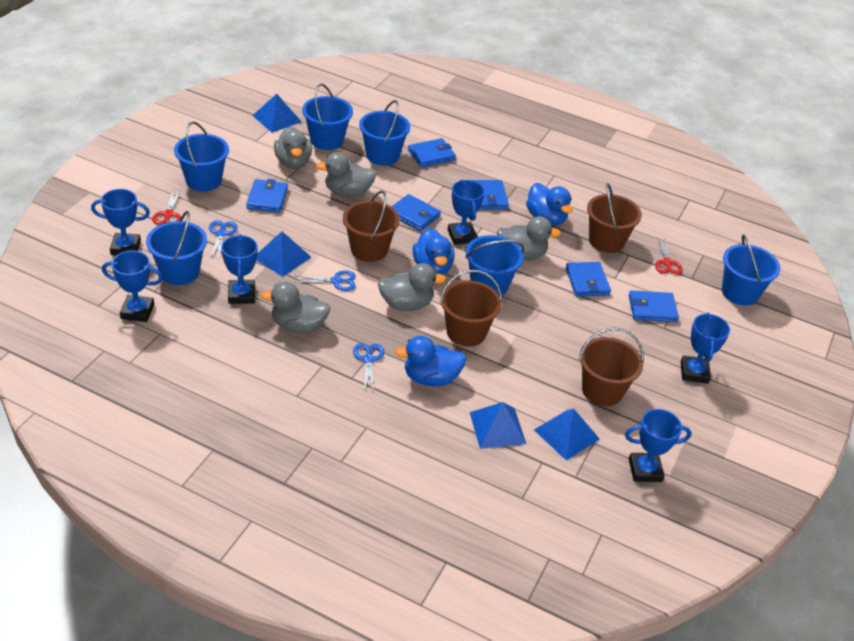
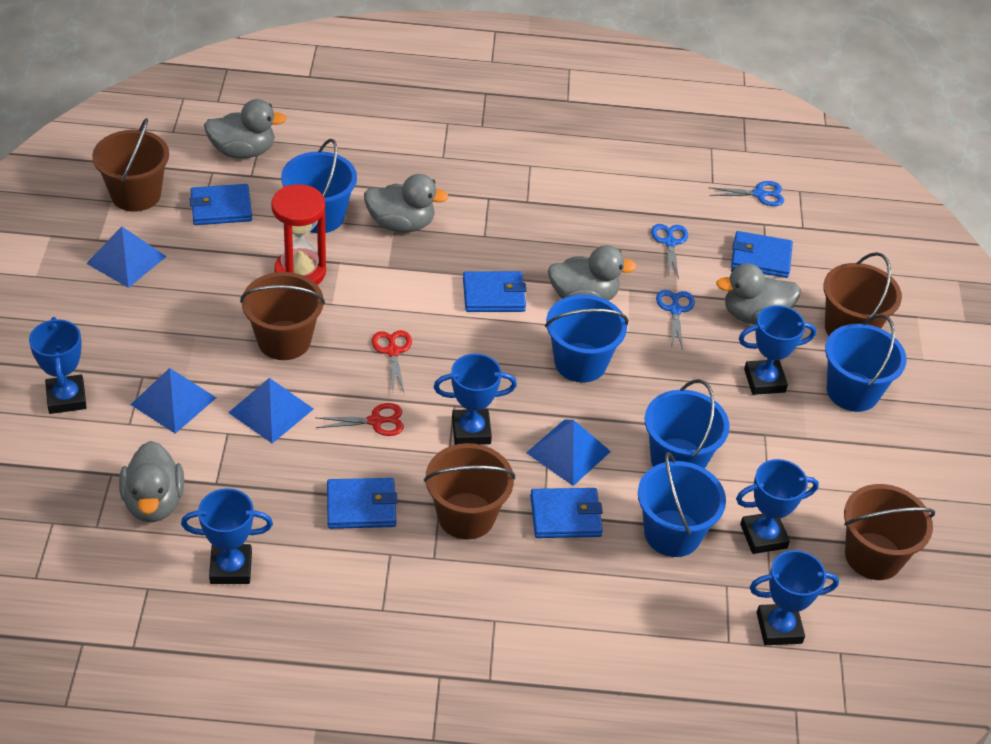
blue bucket: 6 -> 5
blue duck: 3 -> 0
blue wallet: 6 -> 5
brown bucket: 4 -> 5
red hourglass: 0 -> 1

